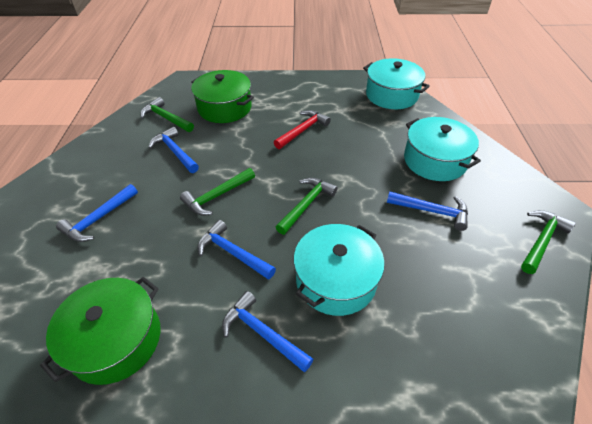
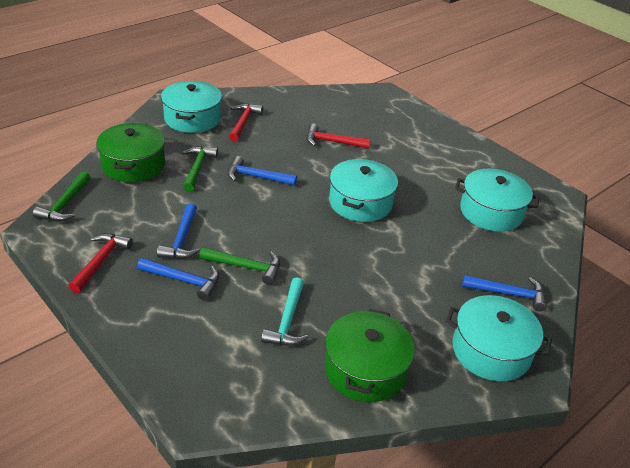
blue hammer: 5 -> 4
green hammer: 4 -> 3
red hammer: 1 -> 3
turquoise hammer: 0 -> 1
turquoise pot: 3 -> 4

